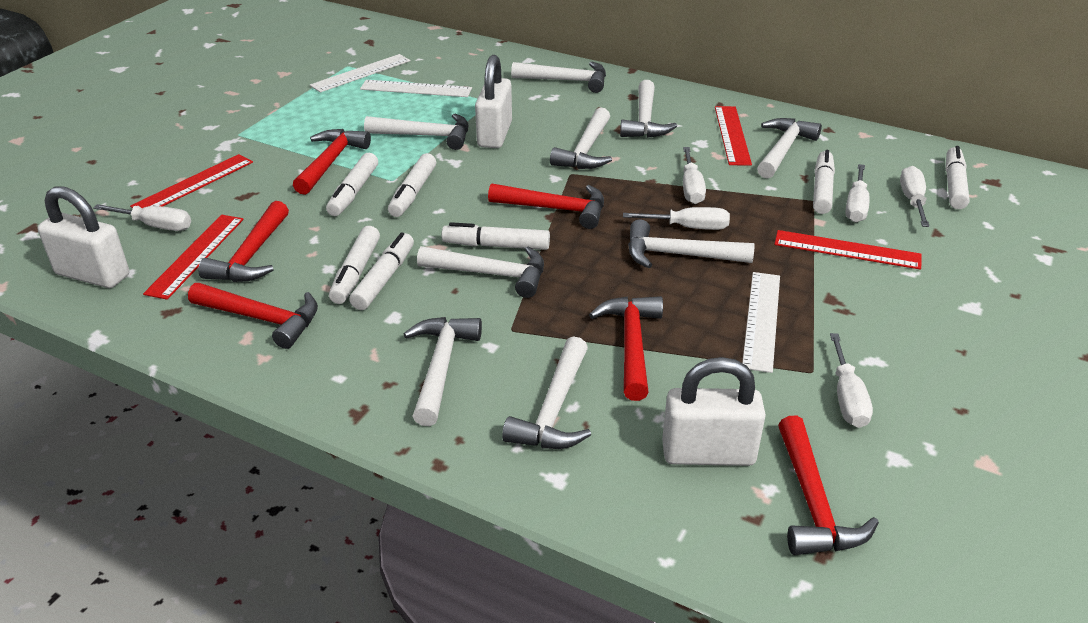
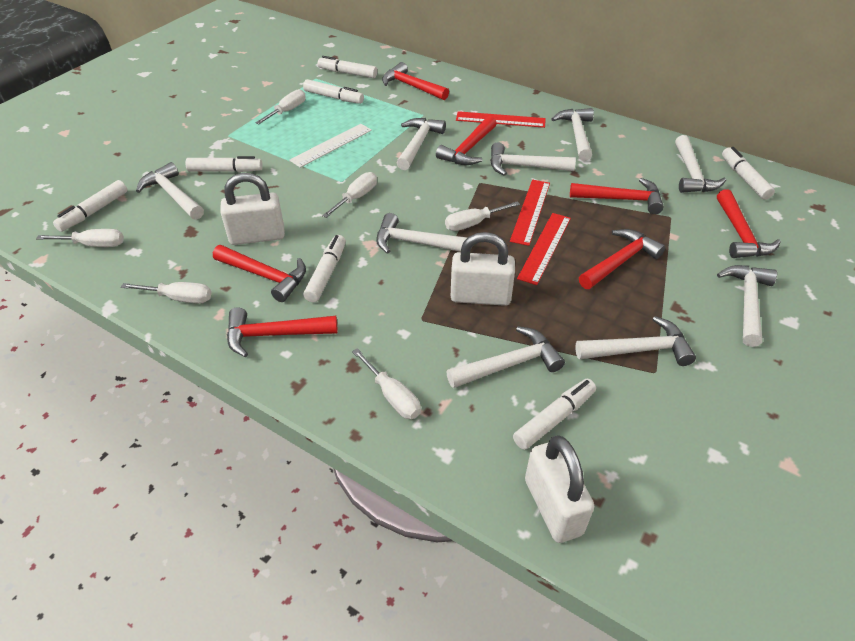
red hammer: 6 -> 7
red ruler: 4 -> 3
white ruler: 3 -> 1

